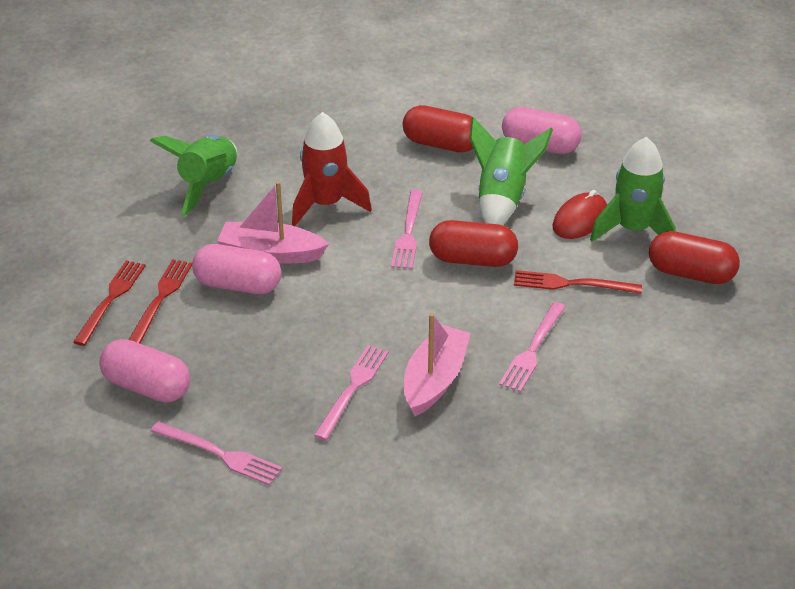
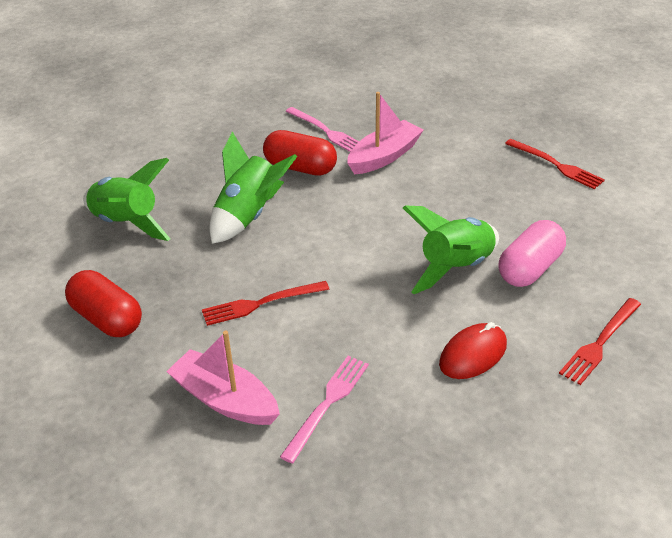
pink capsule: 3 -> 1
pink fork: 4 -> 2
red capsule: 3 -> 2
red rocket: 1 -> 0

